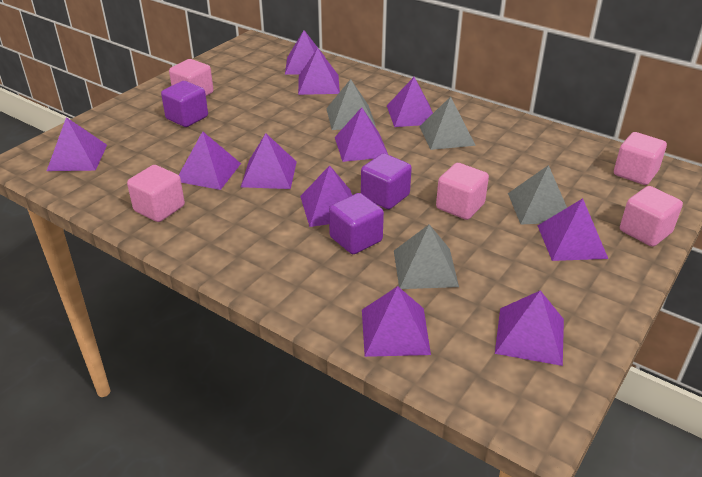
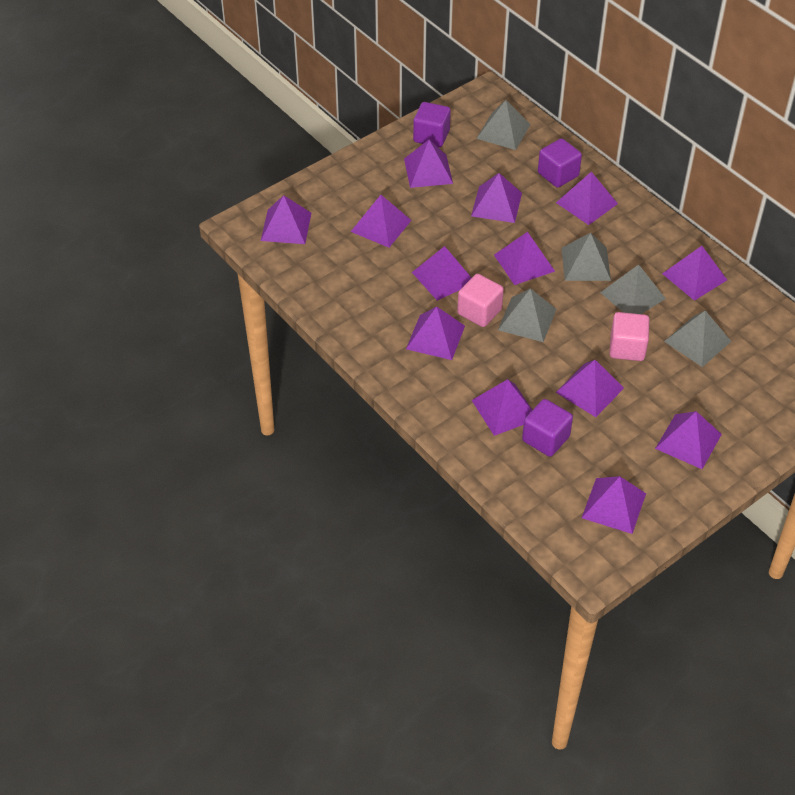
grey pyramid: 4 -> 5
pink cube: 5 -> 2
purple pyramid: 11 -> 13

